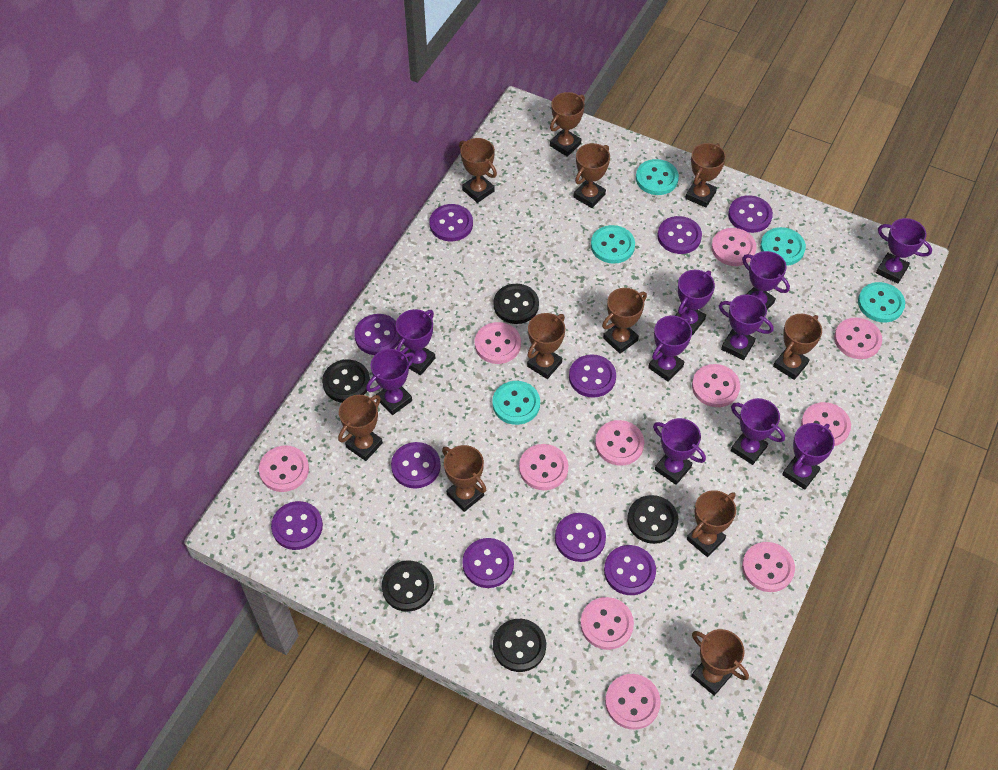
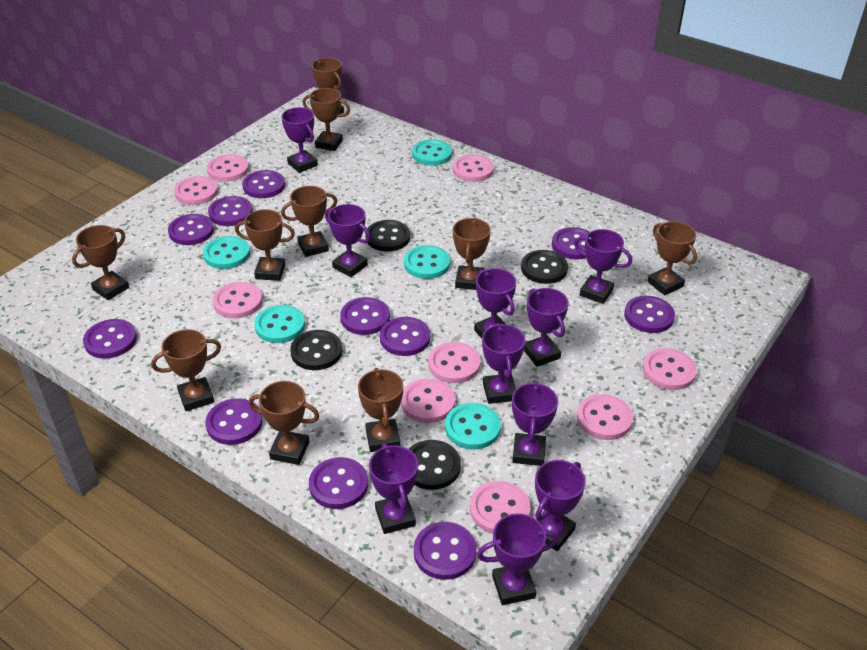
black button: 5 -> 4
brown trophy: 11 -> 10
pink button: 11 -> 9
purple button: 10 -> 11

